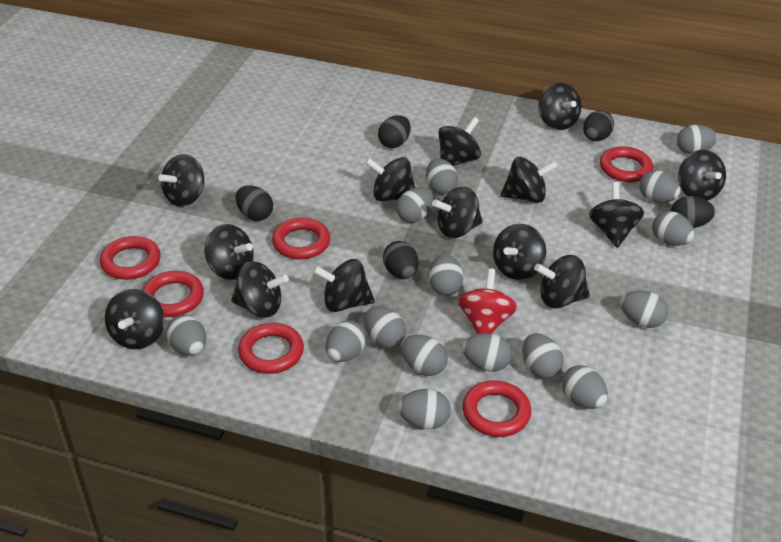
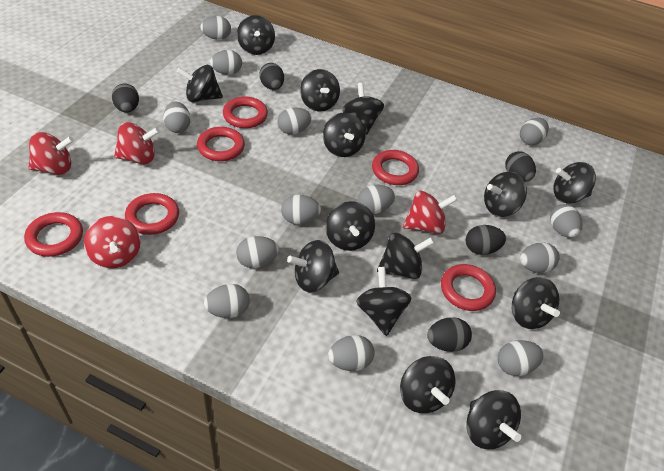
grey egg: 15 -> 13
red spinning top: 1 -> 4

